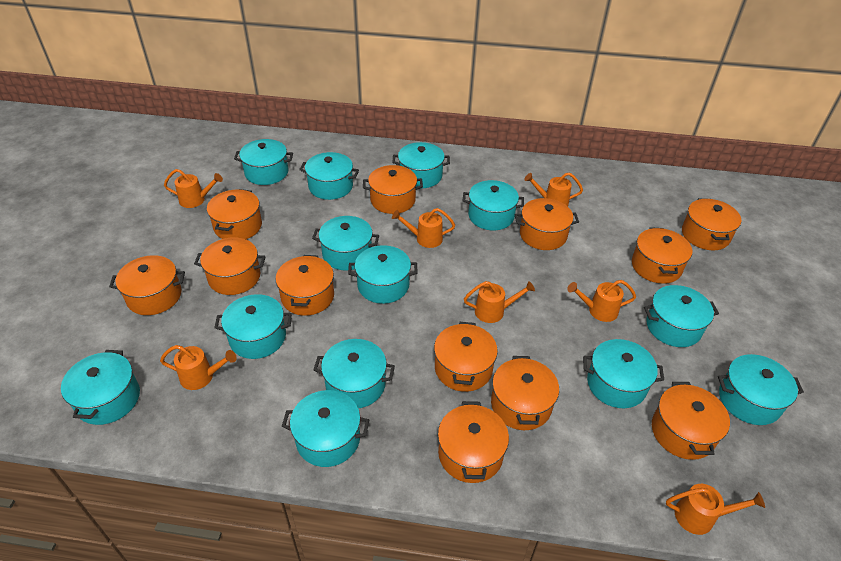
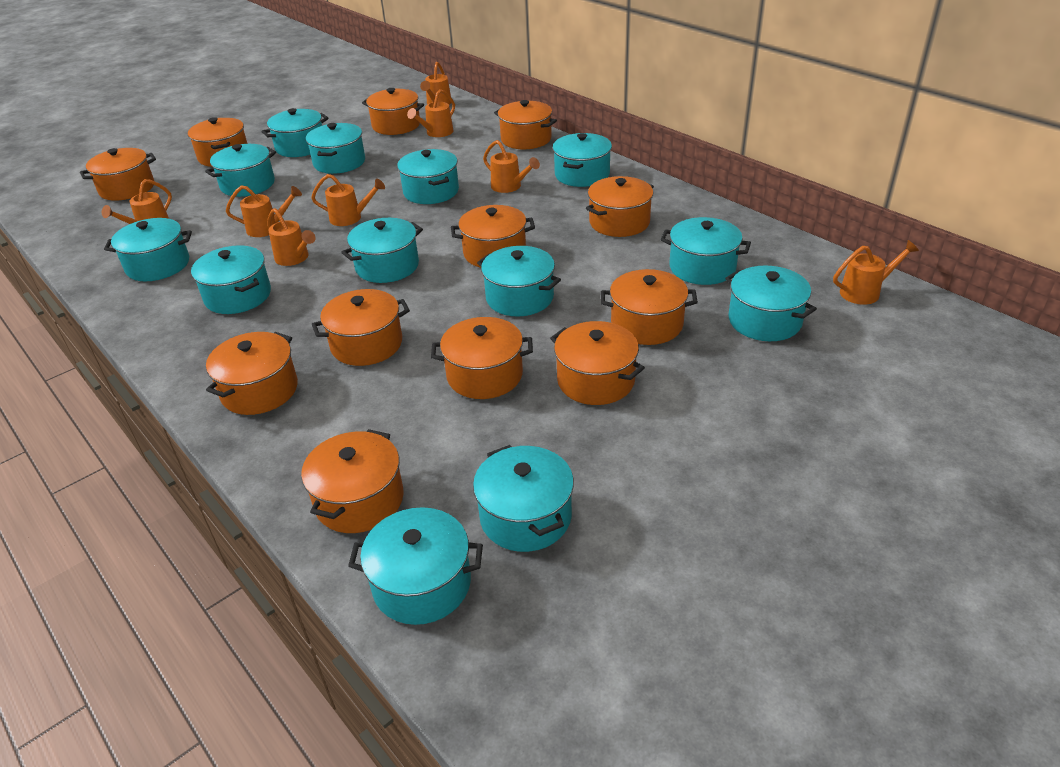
orange watering can: 7 -> 8

